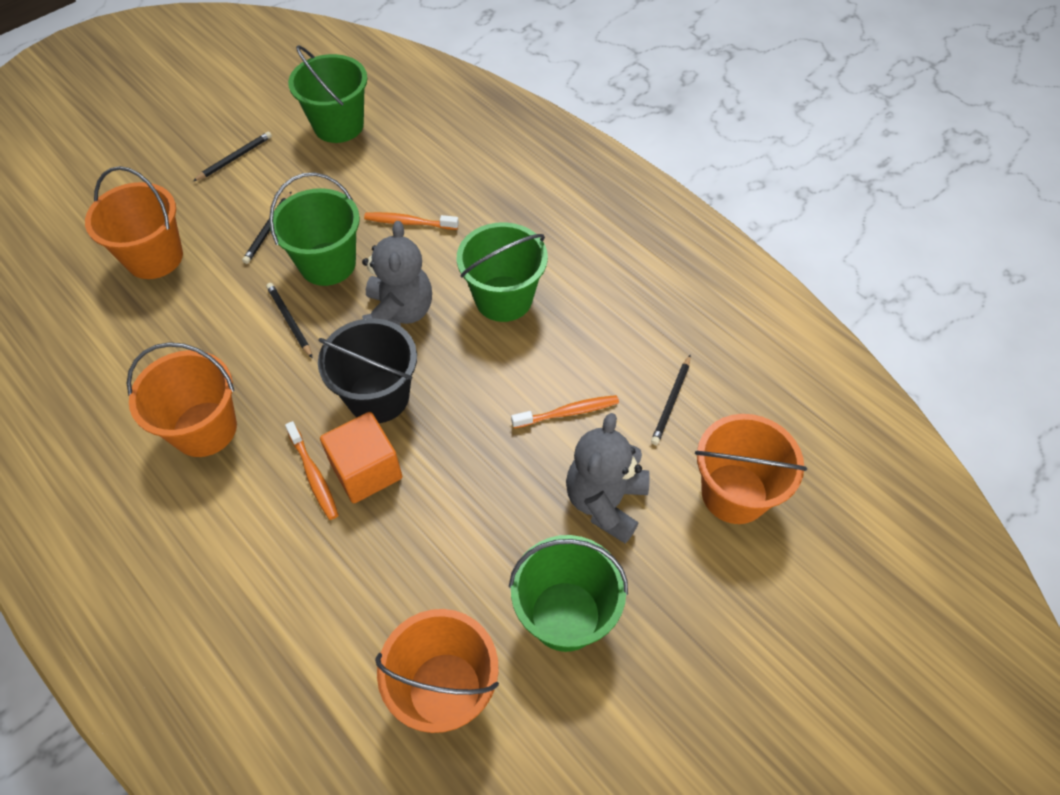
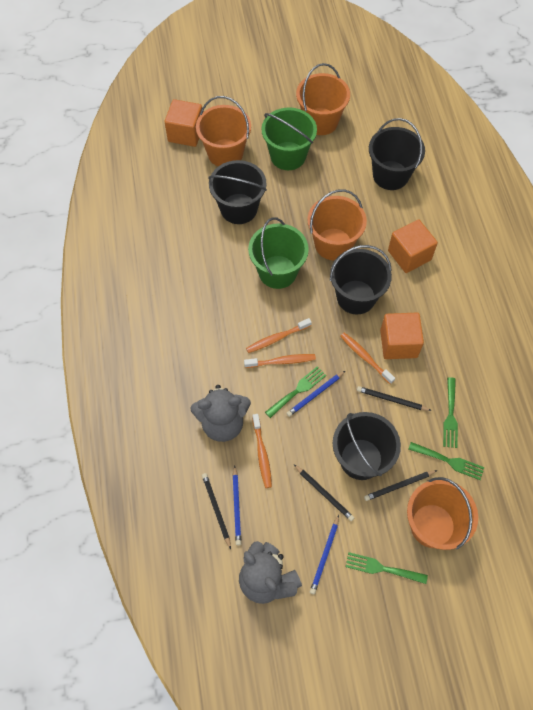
black bucket: 1 -> 4
blue pencil: 0 -> 3
green bucket: 4 -> 2
green fork: 0 -> 4
orange cube: 1 -> 3
orange toothbrush: 3 -> 4

